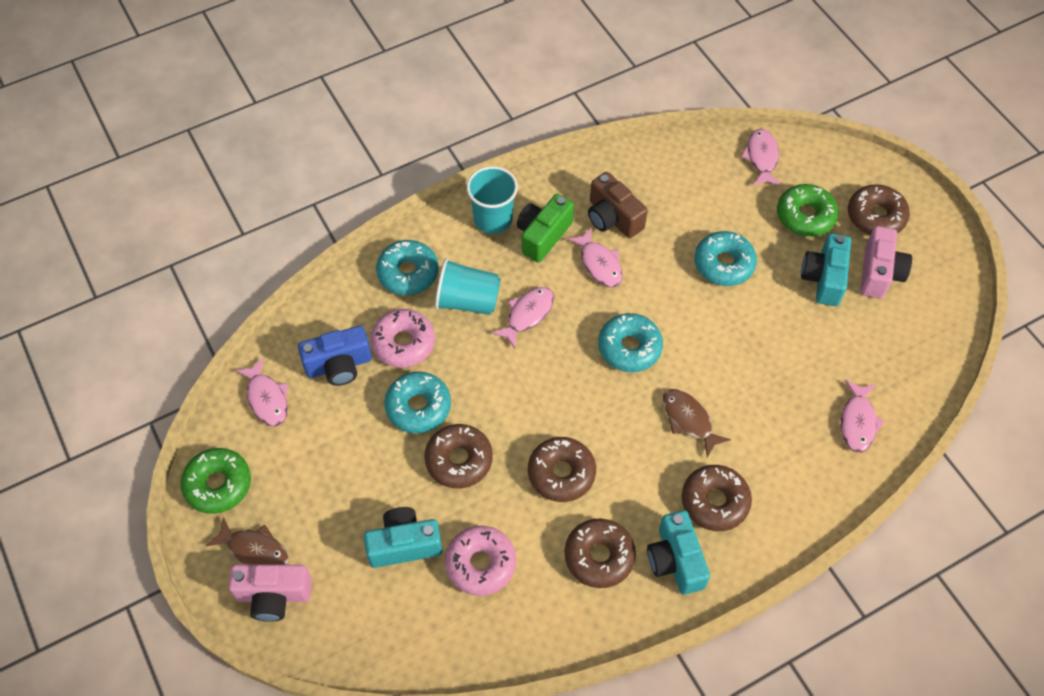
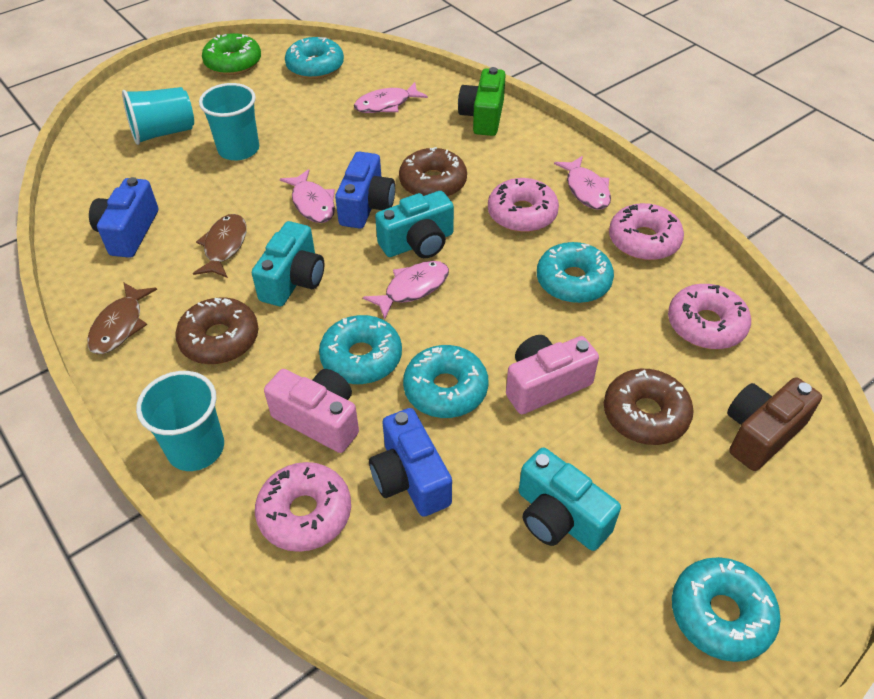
blue camera: 1 -> 3
brown donut: 5 -> 3
green donut: 2 -> 1
pink donut: 2 -> 4
pink fish: 5 -> 4
turquoise cup: 2 -> 3
turquoise donut: 4 -> 5

